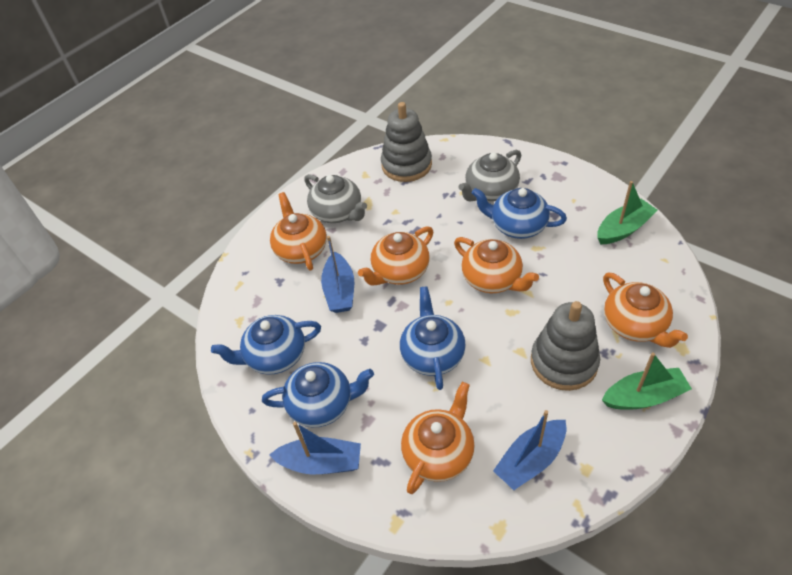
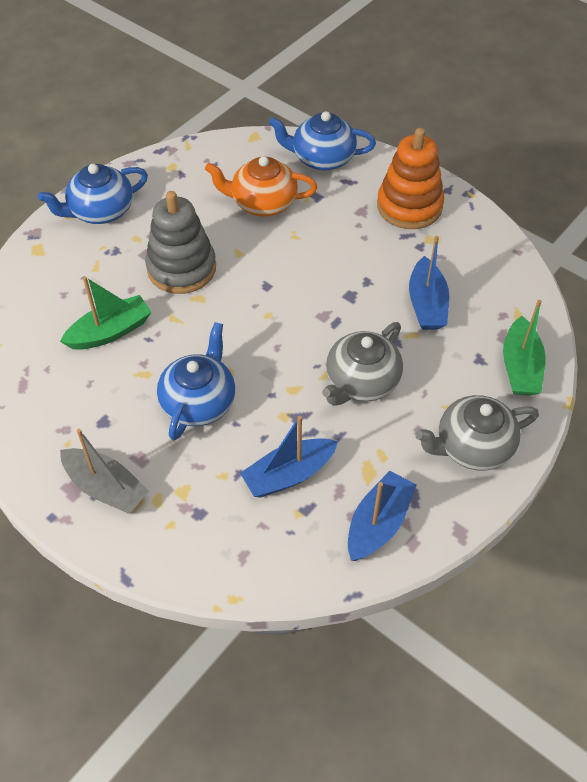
blue teapot: 4 -> 3
grey boat: 0 -> 1
grey stacking toy: 2 -> 1
orange stacking toy: 0 -> 1
orange teapot: 5 -> 1

